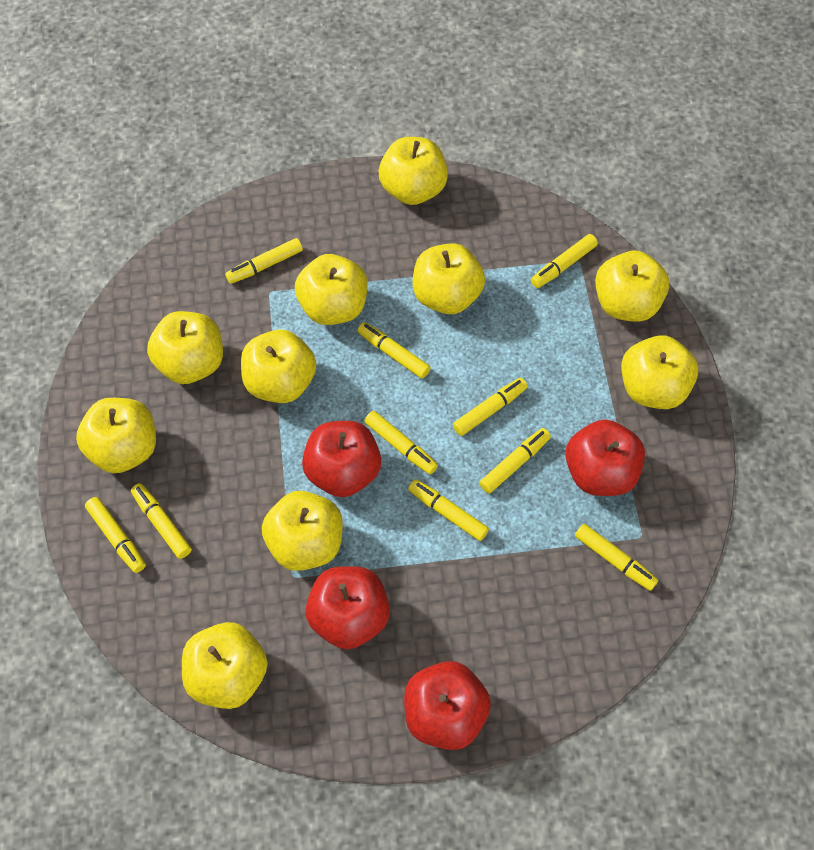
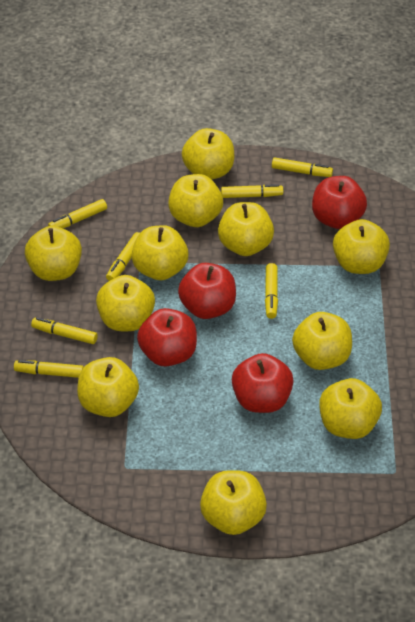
yellow apple: 10 -> 11
yellow marker: 10 -> 7

